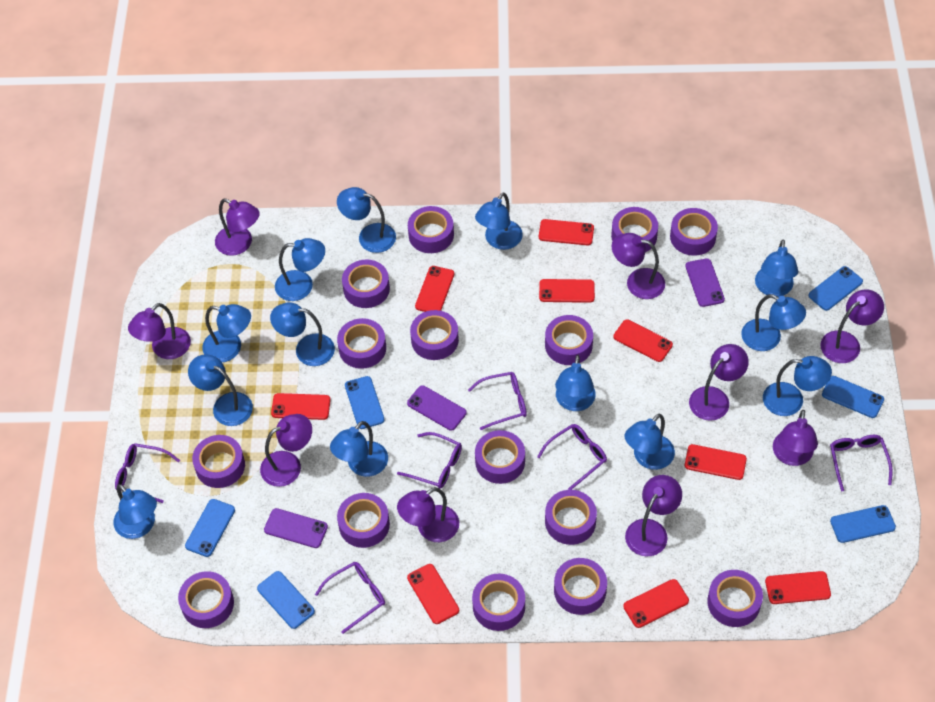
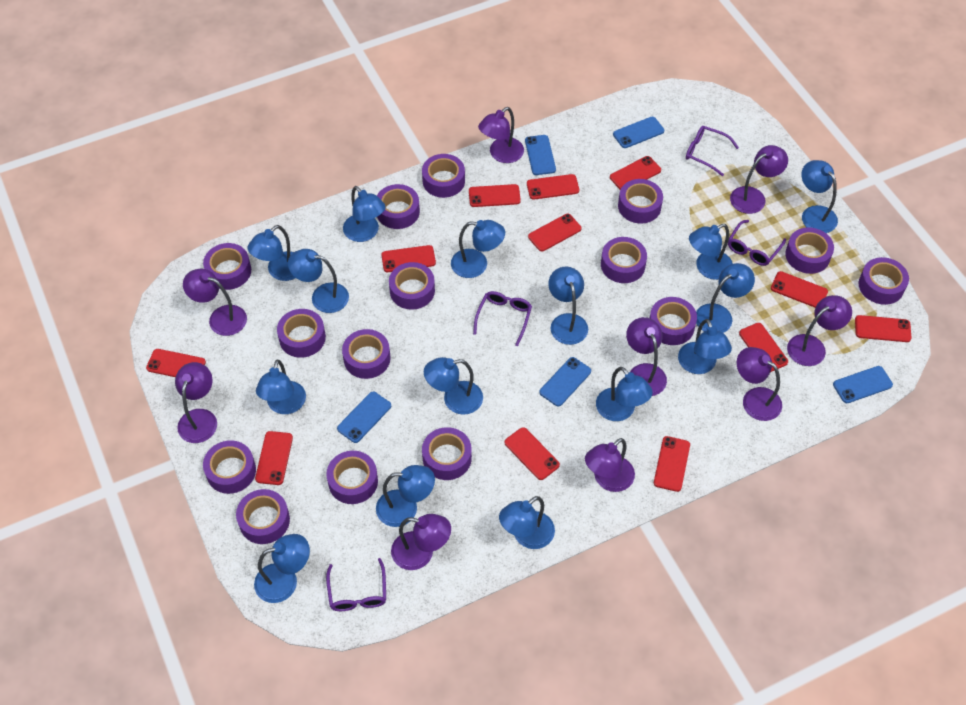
blue lamp: 13 -> 15
blue phone: 6 -> 5
purple glasses: 6 -> 4
purple phone: 3 -> 0
red phone: 9 -> 12

